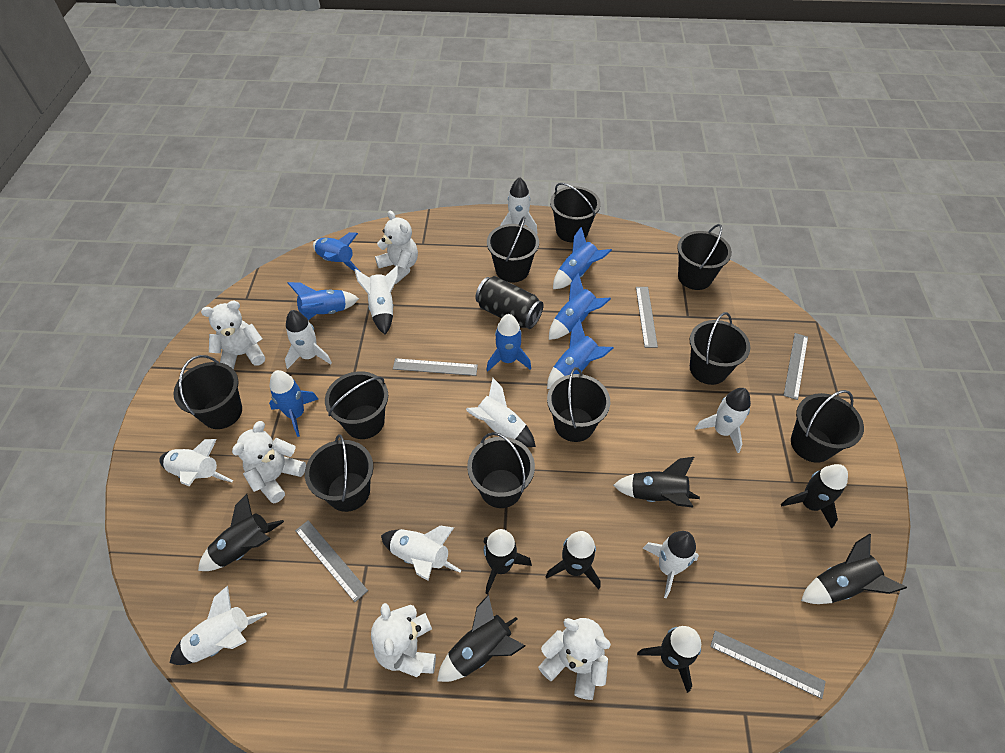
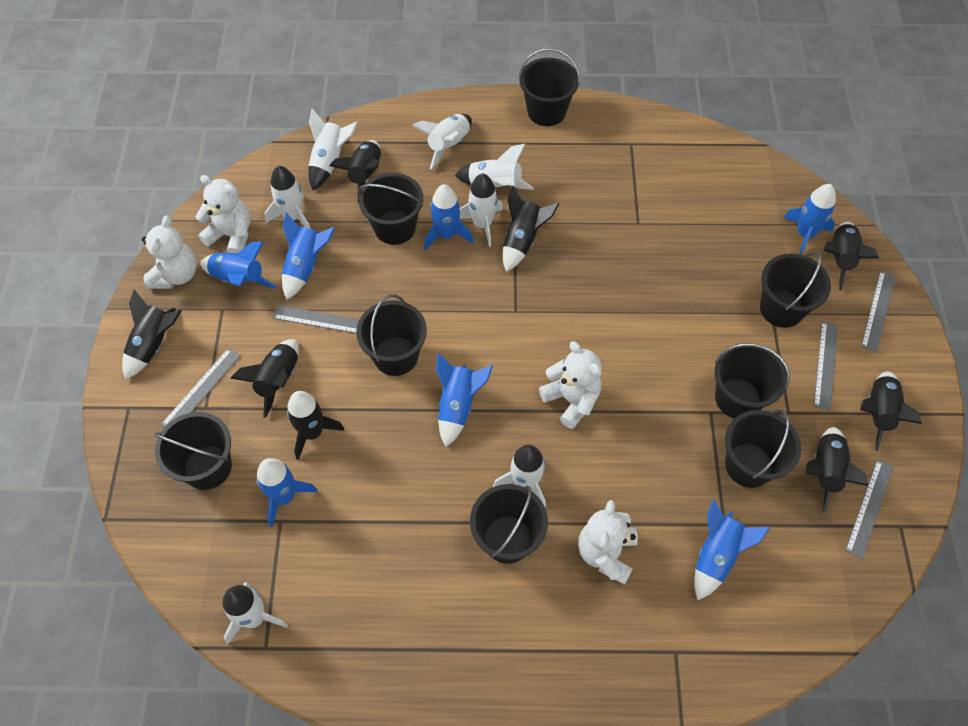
black bucket: 10 -> 8
black can: 1 -> 0
white rocket: 9 -> 7
white teddy bear: 5 -> 4

